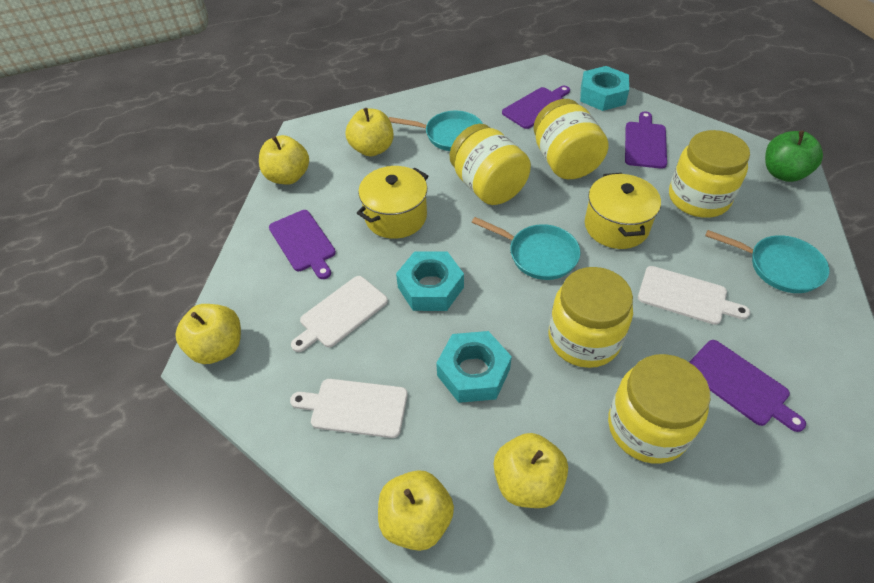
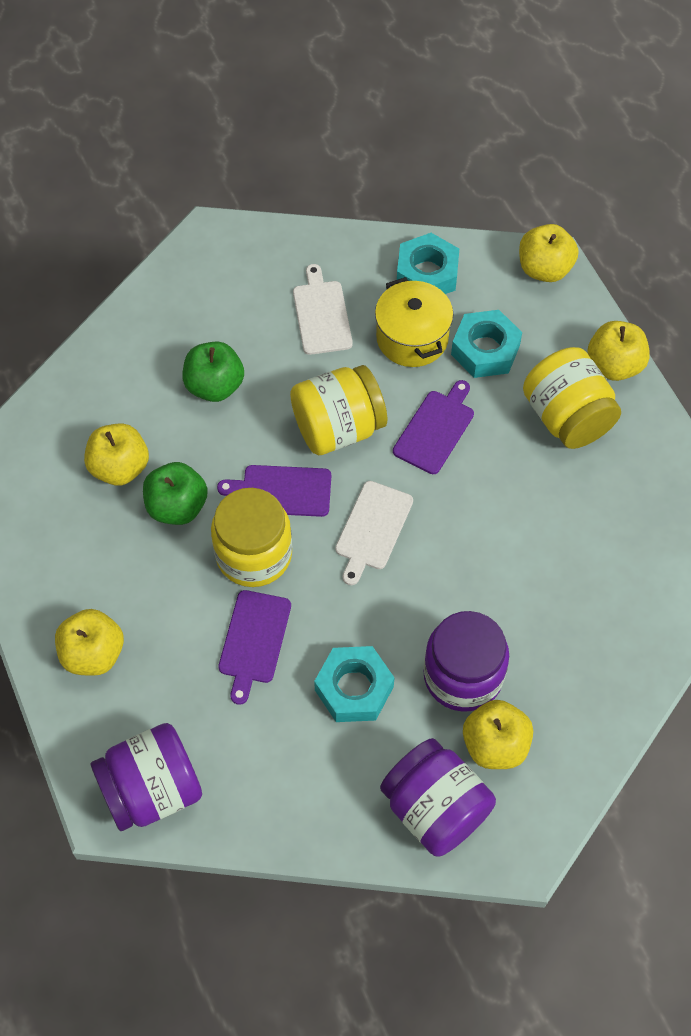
green apple: 1 -> 2
purple cutting board: 4 -> 3
purple jar: 0 -> 3
turquoise pan: 3 -> 0
white cutting board: 3 -> 2
yellow jar: 5 -> 3
yellow pot: 2 -> 1

